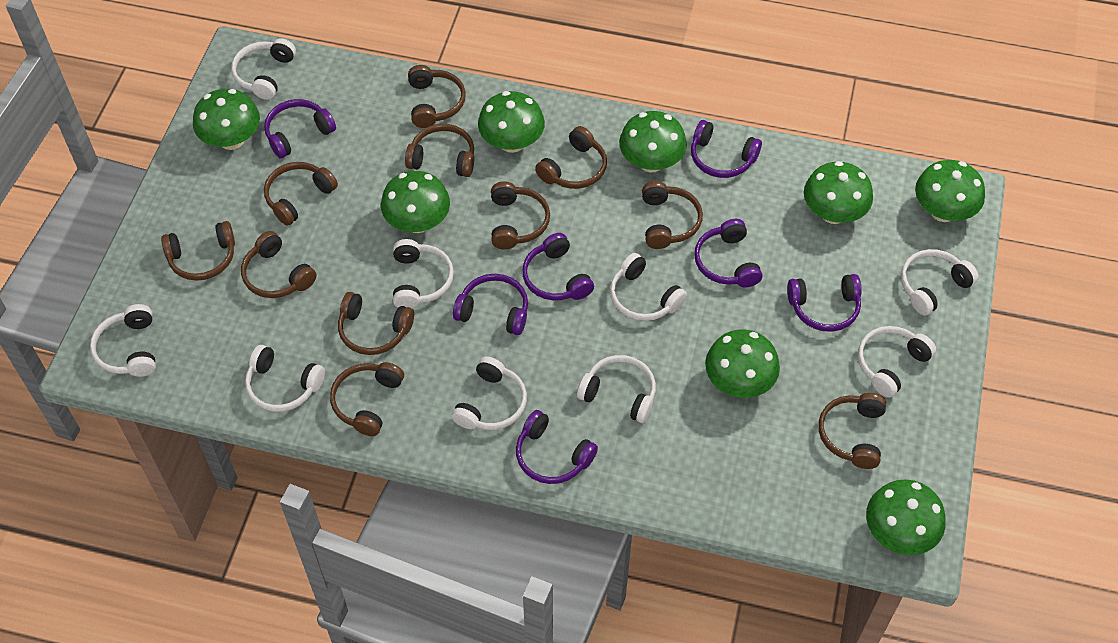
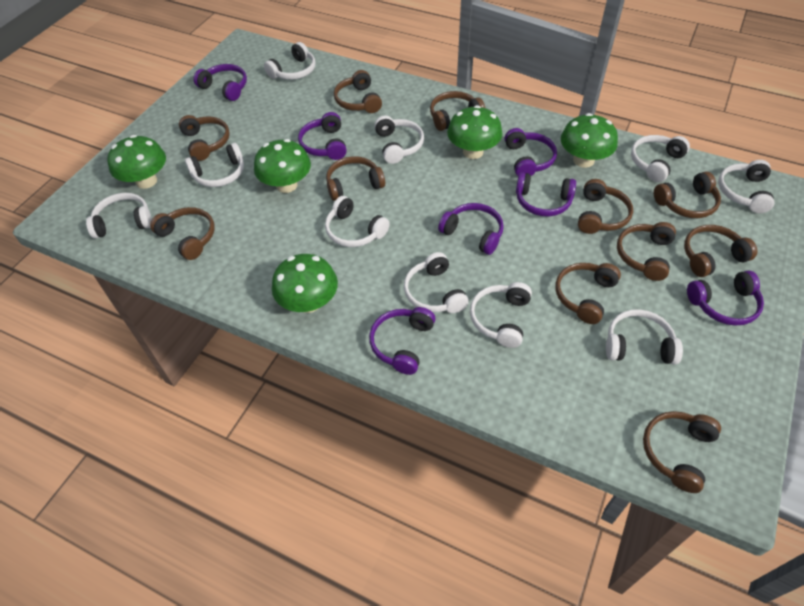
green mushroom: 8 -> 5
white headphones: 9 -> 10

